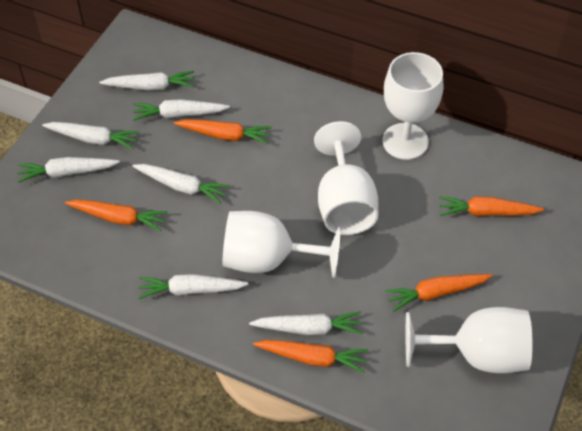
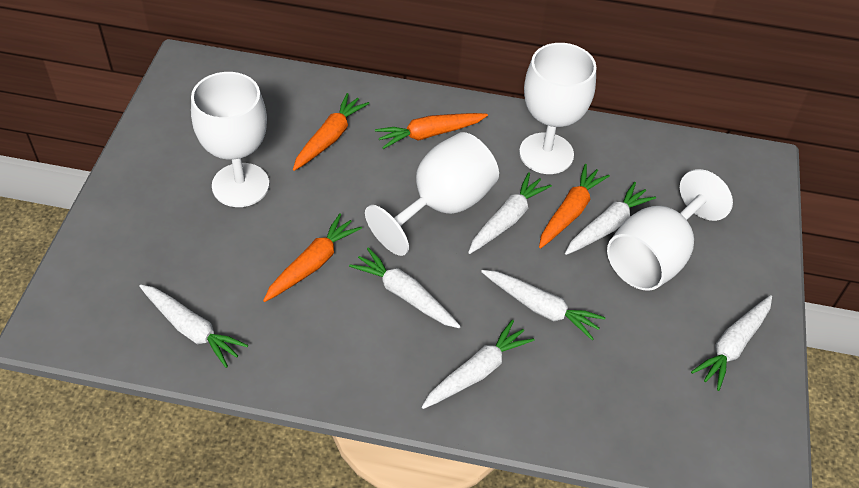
orange carrot: 5 -> 4

